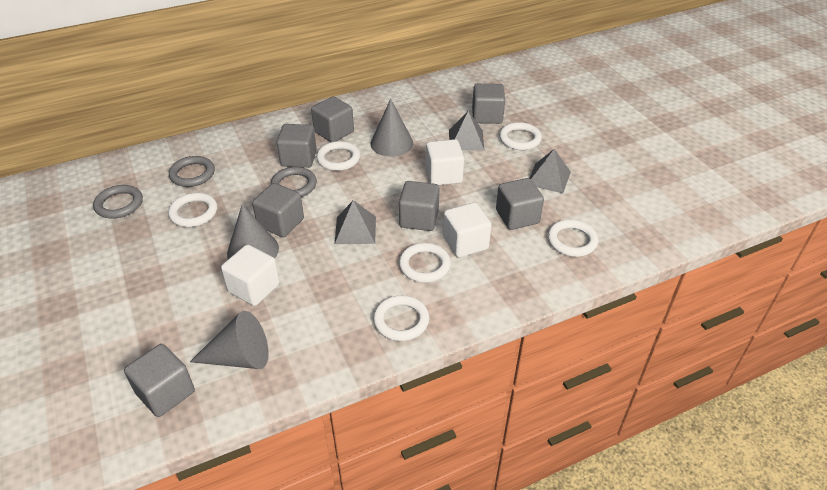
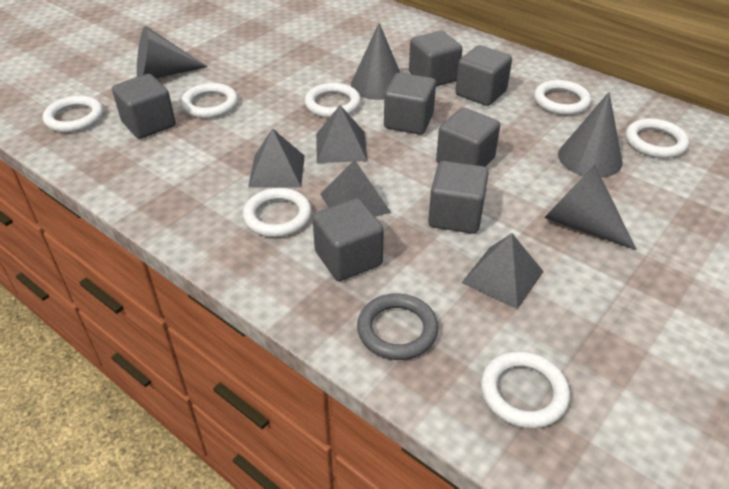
grey cone: 3 -> 4
grey pyramid: 3 -> 4
grey ring: 3 -> 1
white cube: 3 -> 0
white ring: 6 -> 7

